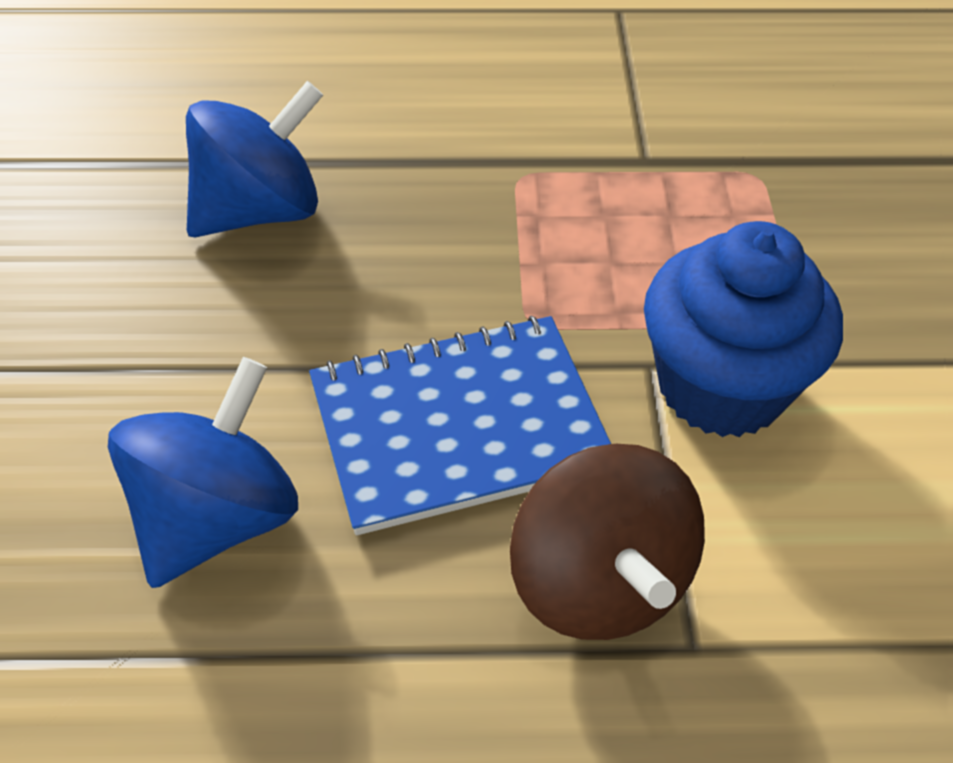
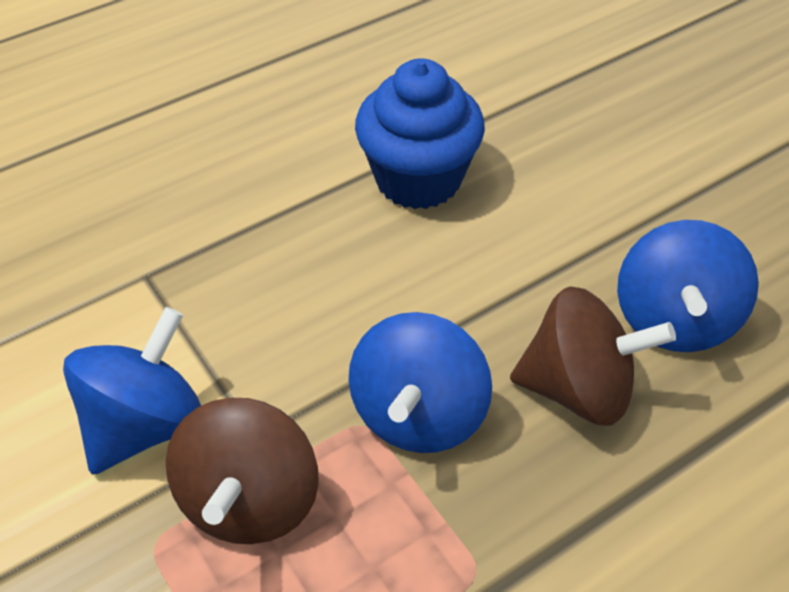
blue notebook: 1 -> 0
blue spinning top: 2 -> 3
brown spinning top: 1 -> 2

